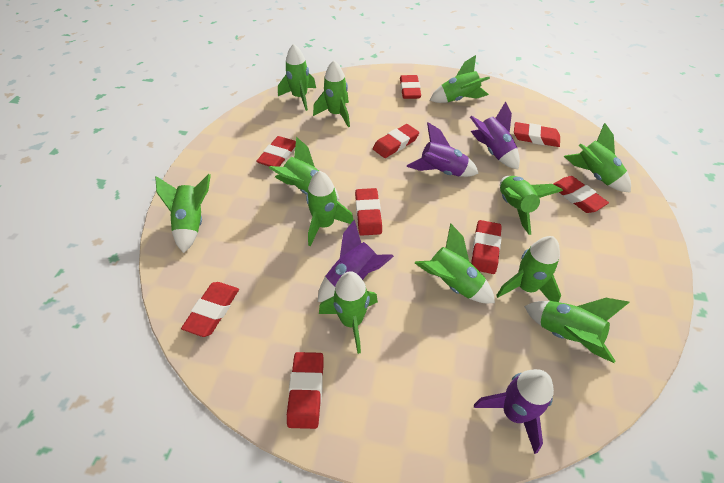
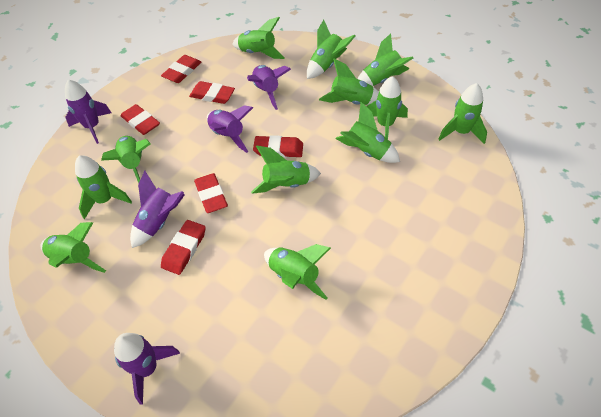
purple rocket: 4 -> 5
red eraser: 9 -> 6

